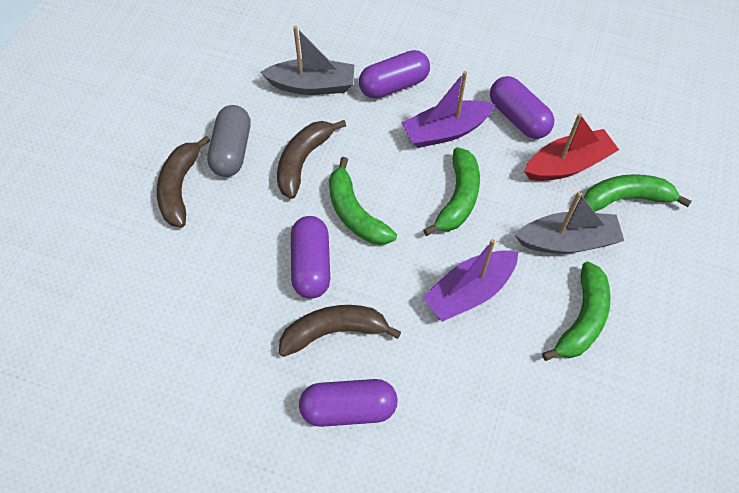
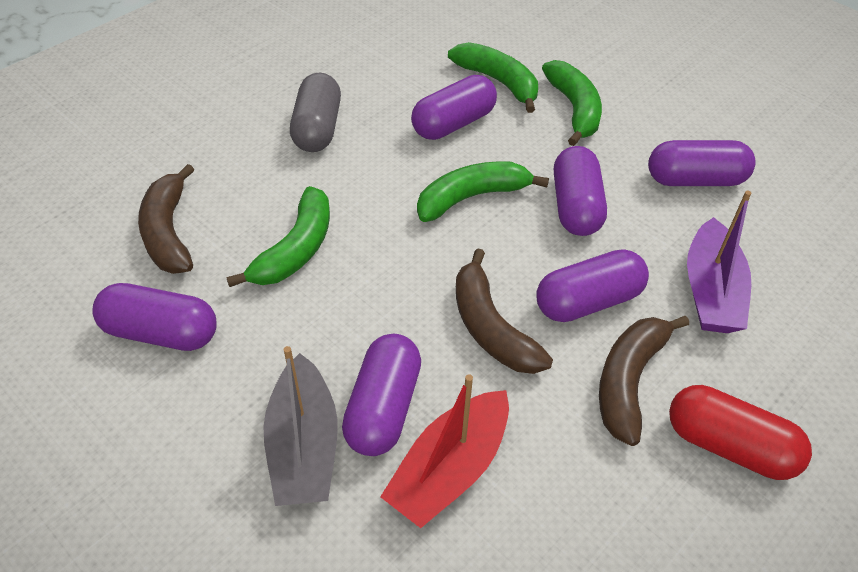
grey boat: 2 -> 1
purple boat: 2 -> 1
purple capsule: 4 -> 6
red capsule: 0 -> 1

